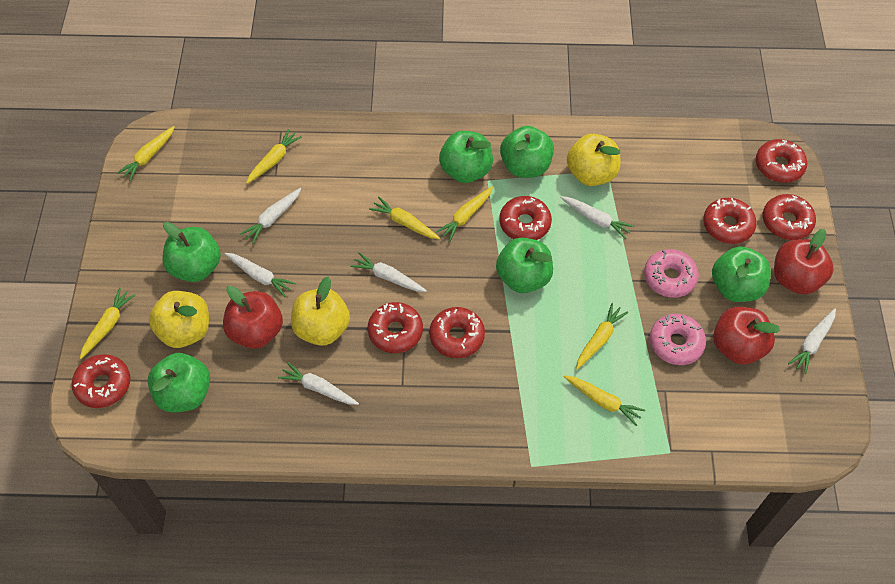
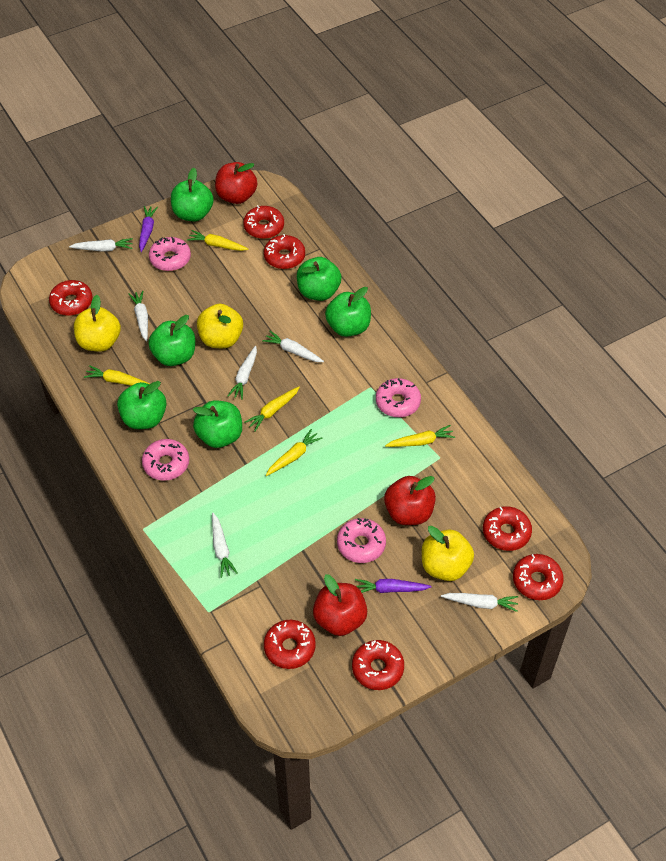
pink donut: 2 -> 4
purple carrot: 0 -> 2
yellow carrot: 7 -> 5

